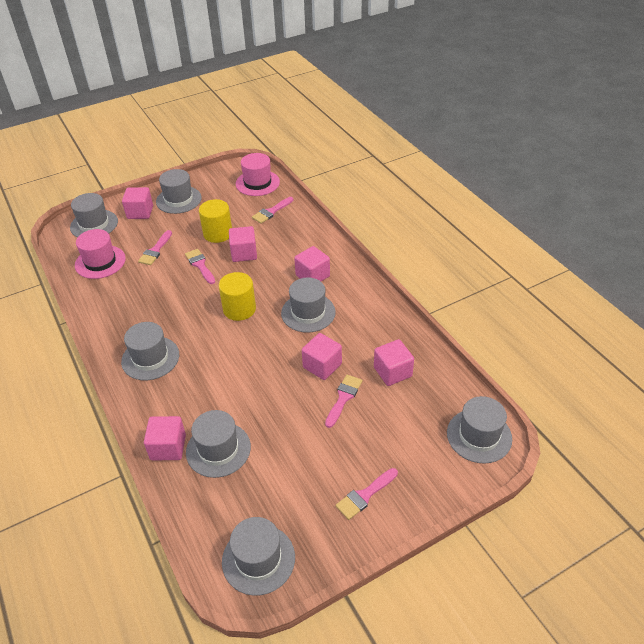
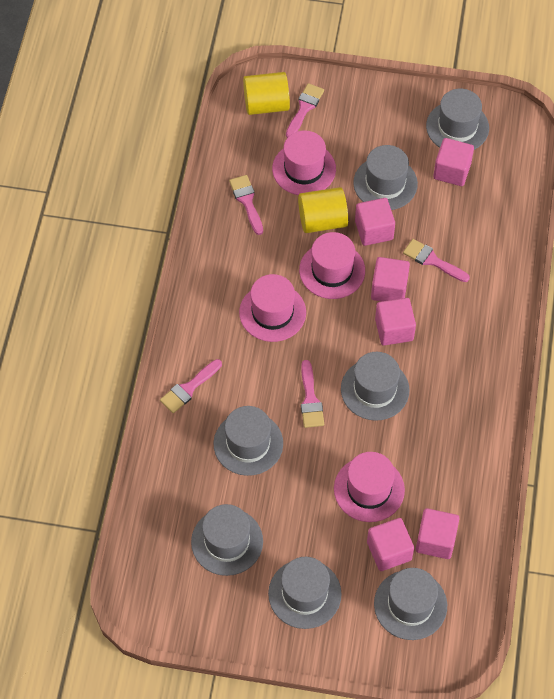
pink hat: 2 -> 4

